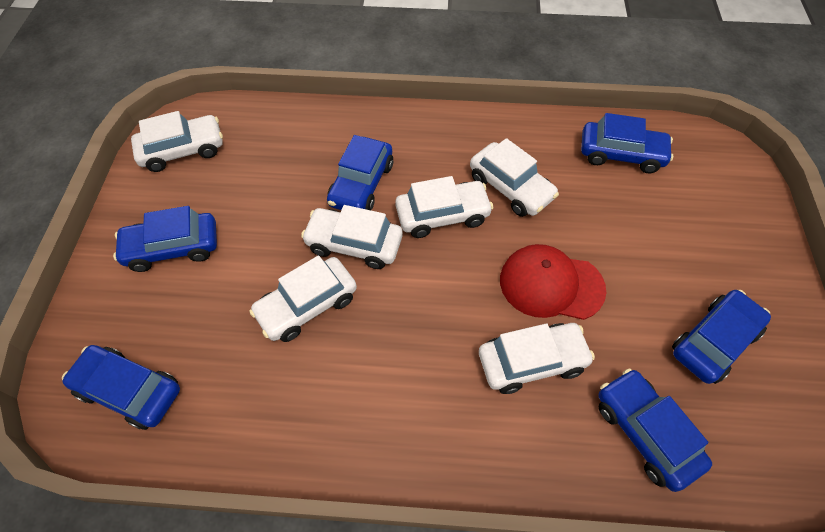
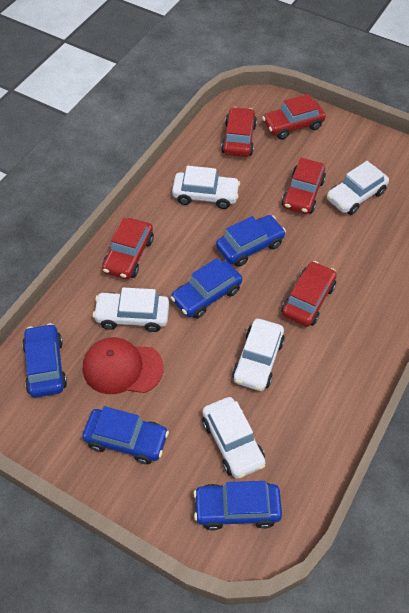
blue car: 6 -> 5
red car: 0 -> 5
white car: 6 -> 5

